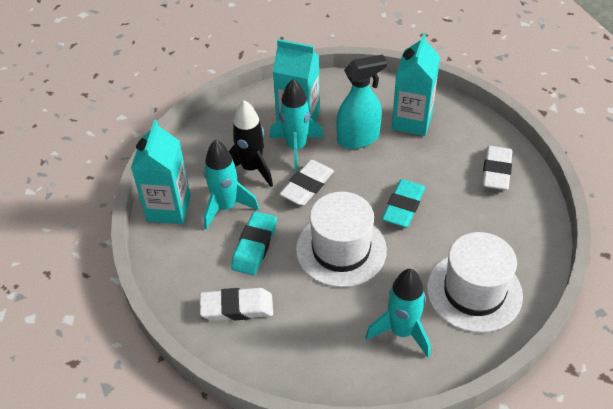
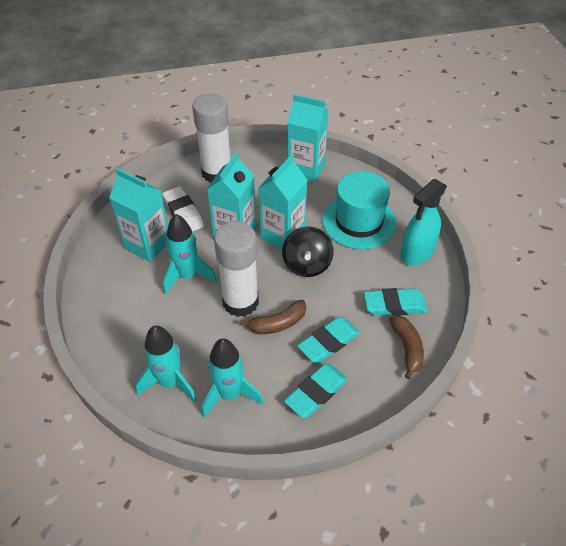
black rocket: 1 -> 0
black spinning top: 0 -> 1
brown banana: 0 -> 2
turquoise carton: 3 -> 4
turquoise eraser: 2 -> 3
turquoise hat: 0 -> 1
white eraser: 3 -> 1
white glue stick: 0 -> 2
white hat: 2 -> 0

